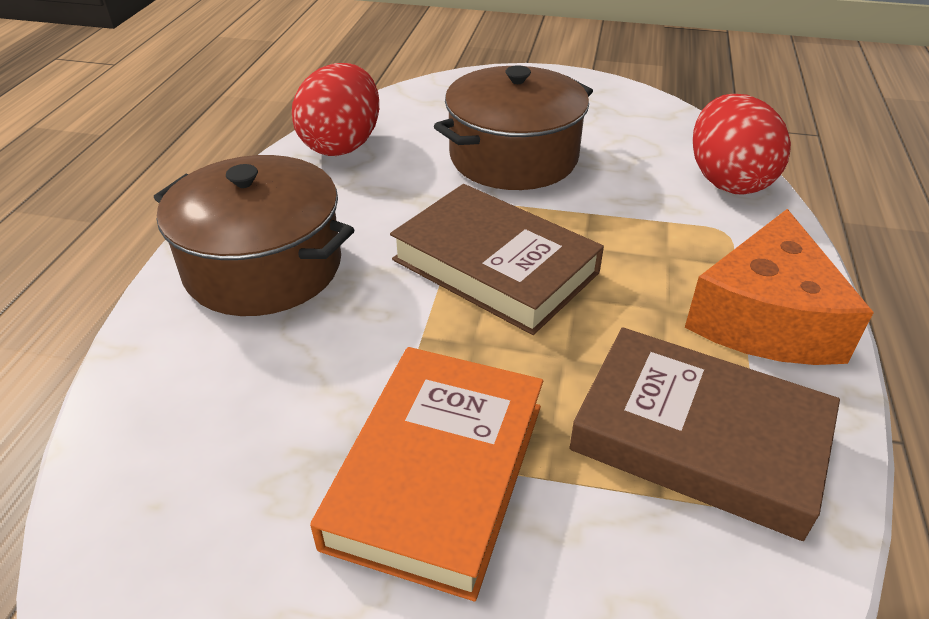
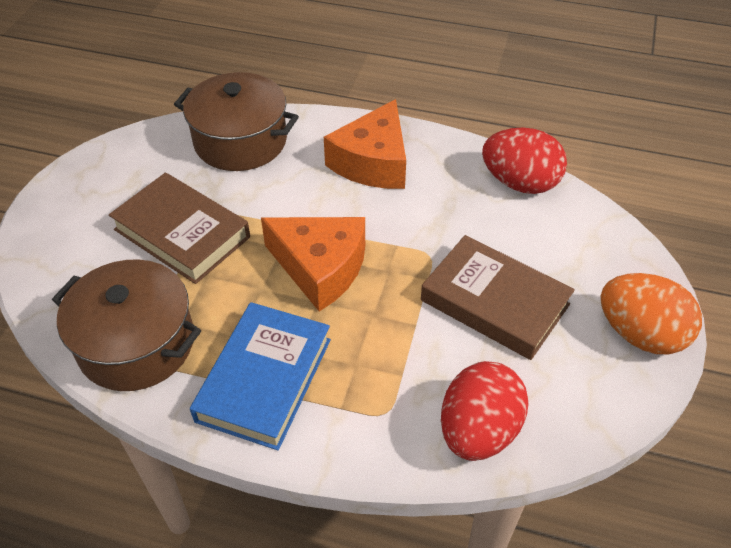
blue book: 0 -> 1
orange book: 1 -> 0
orange cheese: 1 -> 2
orange egg: 0 -> 1

